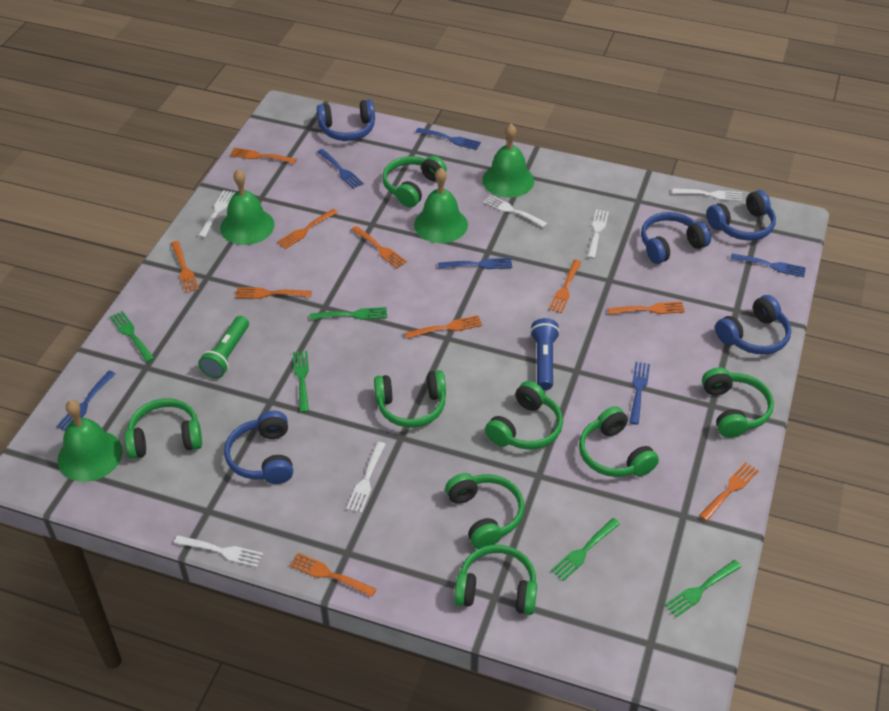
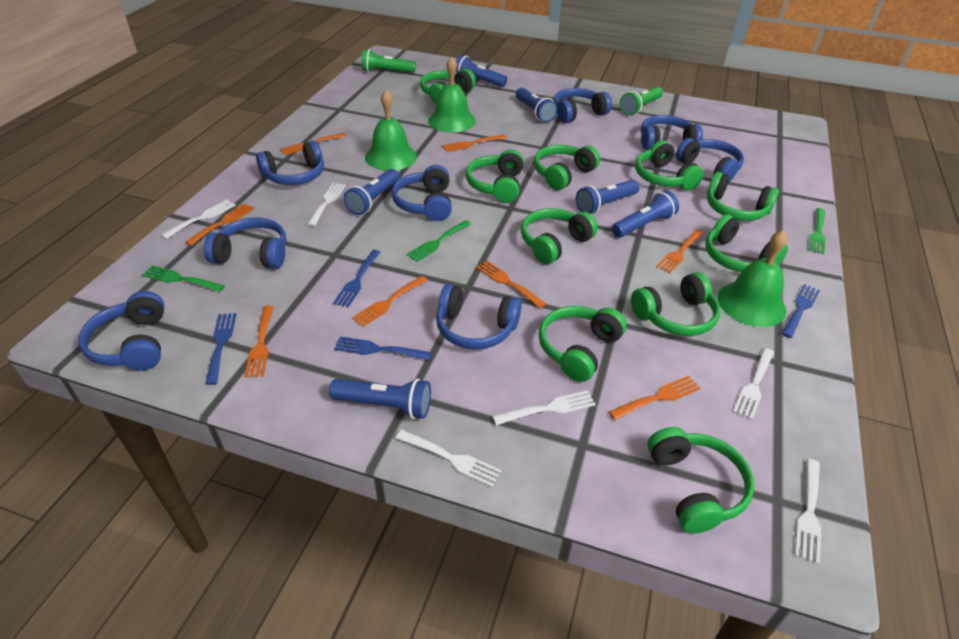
blue flashlight: 1 -> 6
blue fork: 6 -> 4
blue headphones: 5 -> 8
green bell: 4 -> 3
green flashlight: 1 -> 2
green fork: 5 -> 3
green headphones: 8 -> 10
orange fork: 10 -> 8

